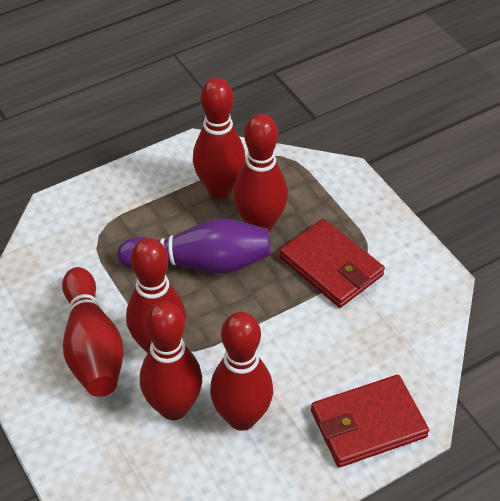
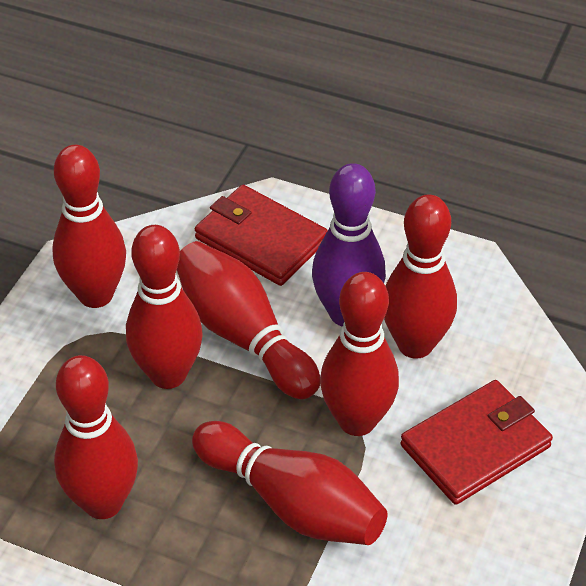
red bowling pin: 6 -> 7

